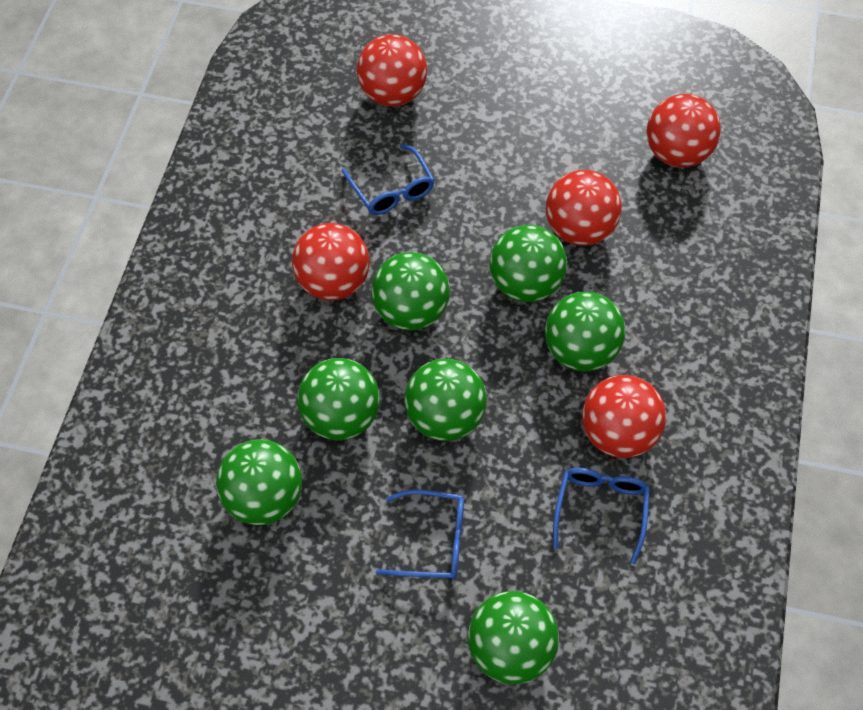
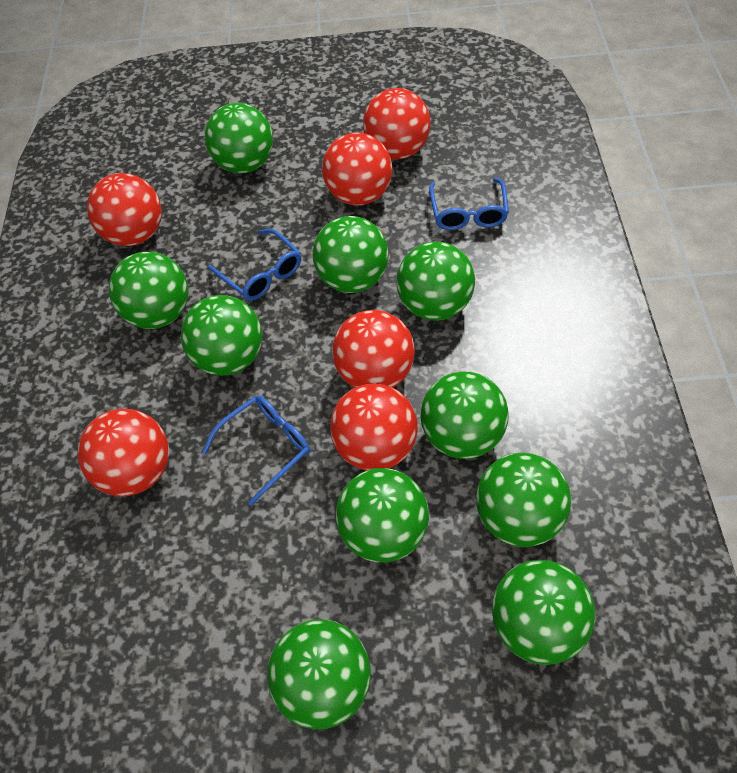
green ball: 7 -> 10
red ball: 5 -> 6

